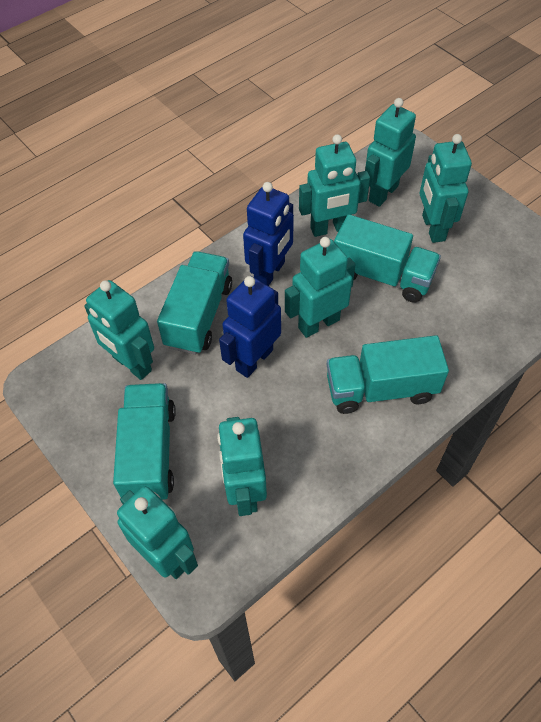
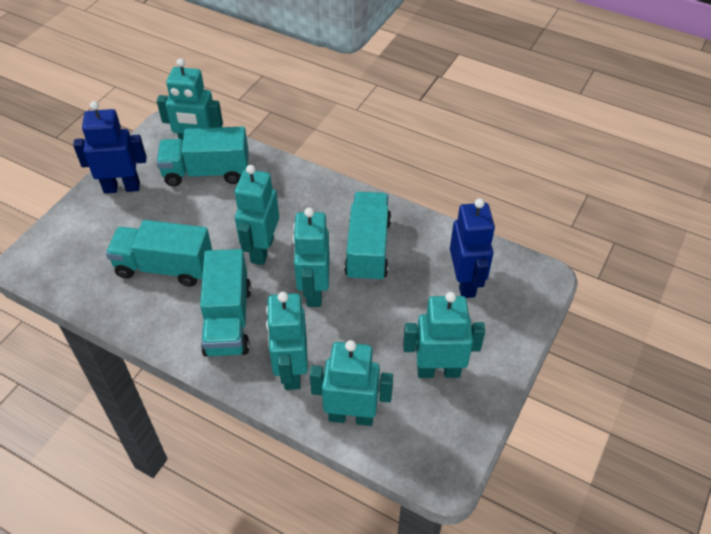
turquoise robot: 7 -> 6

